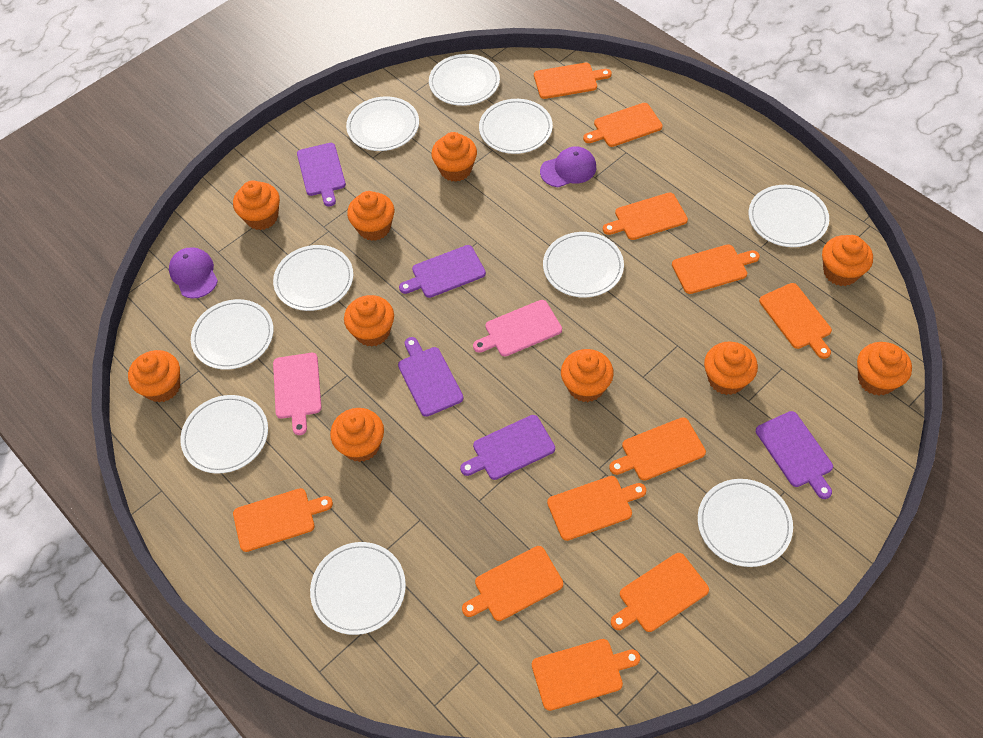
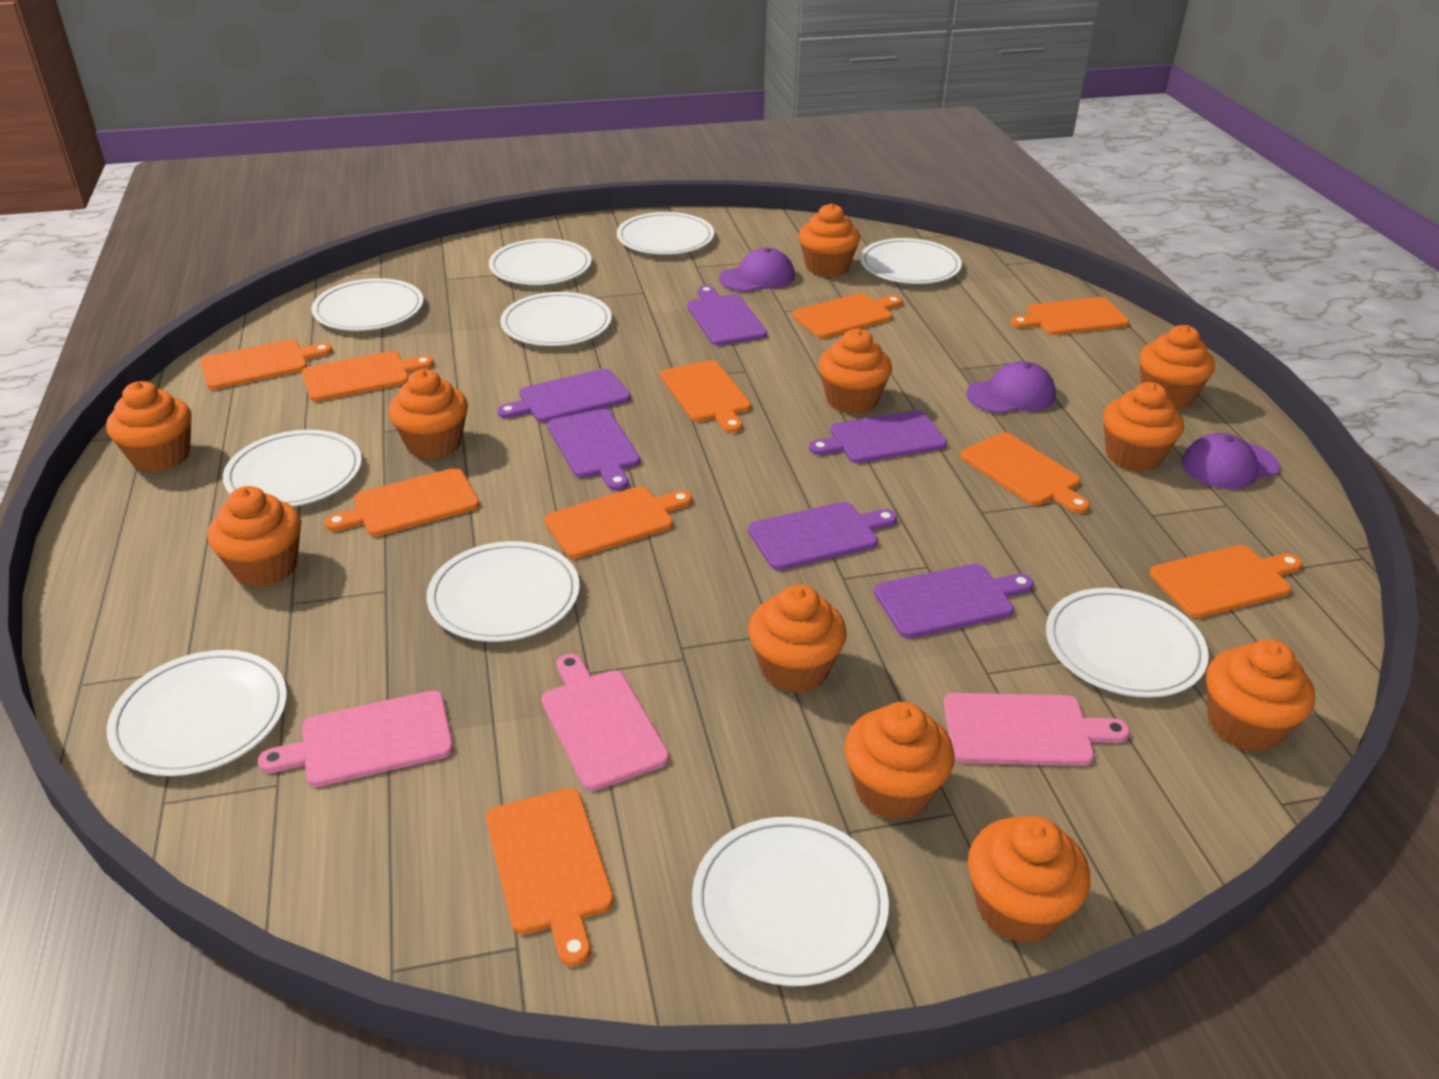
orange cupcake: 10 -> 11
orange cutting board: 11 -> 10
pink cutting board: 2 -> 3
purple cap: 2 -> 3
purple cutting board: 5 -> 6

